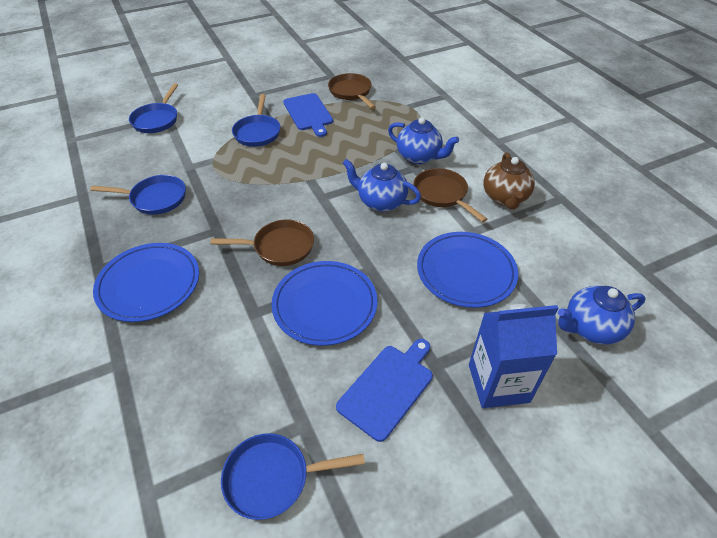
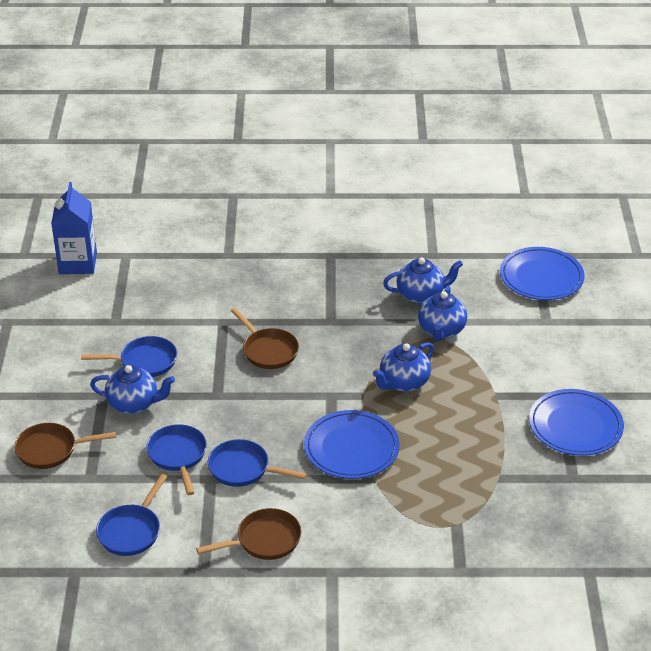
blue cutting board: 2 -> 0
blue teapot: 3 -> 4
brown teapot: 1 -> 0

